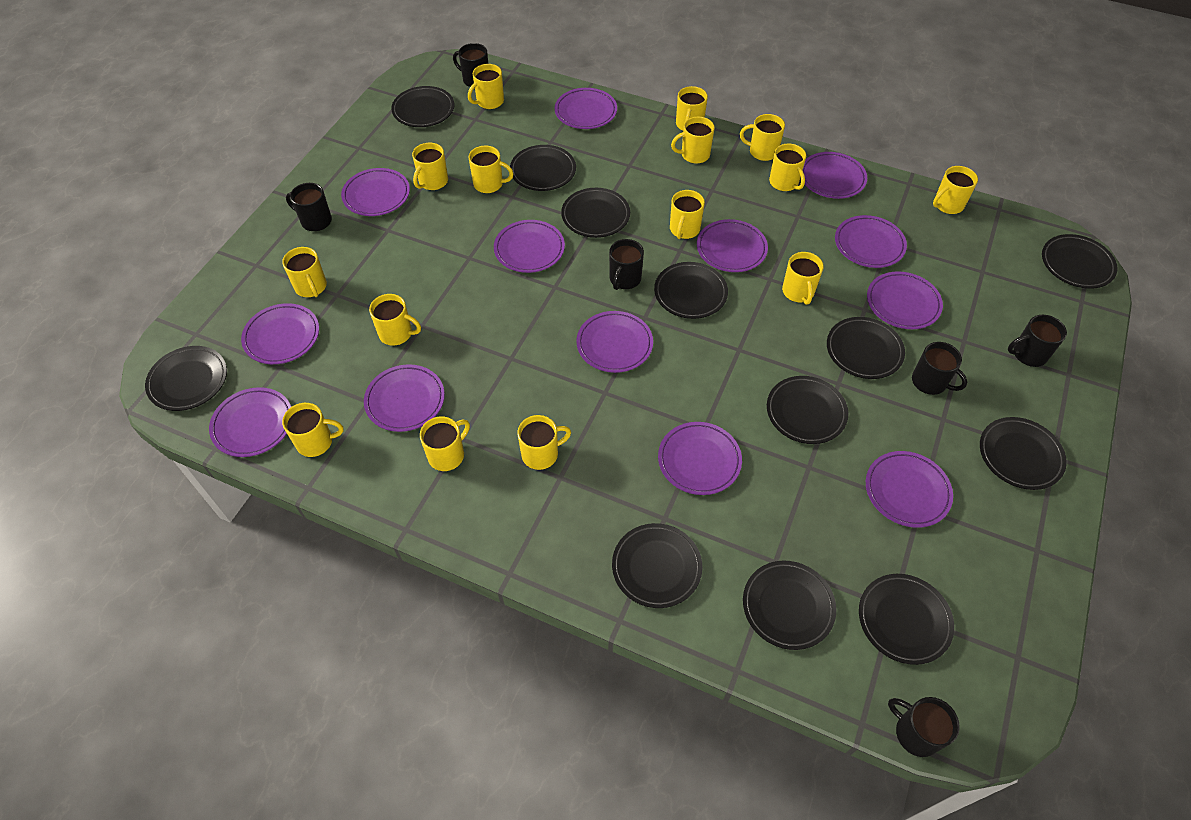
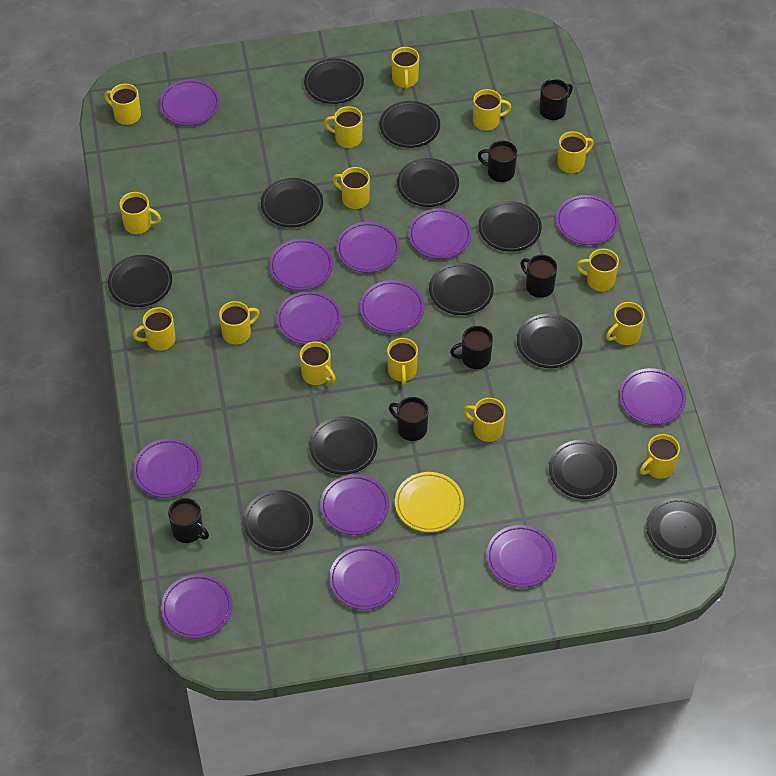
yellow plate: 0 -> 1

